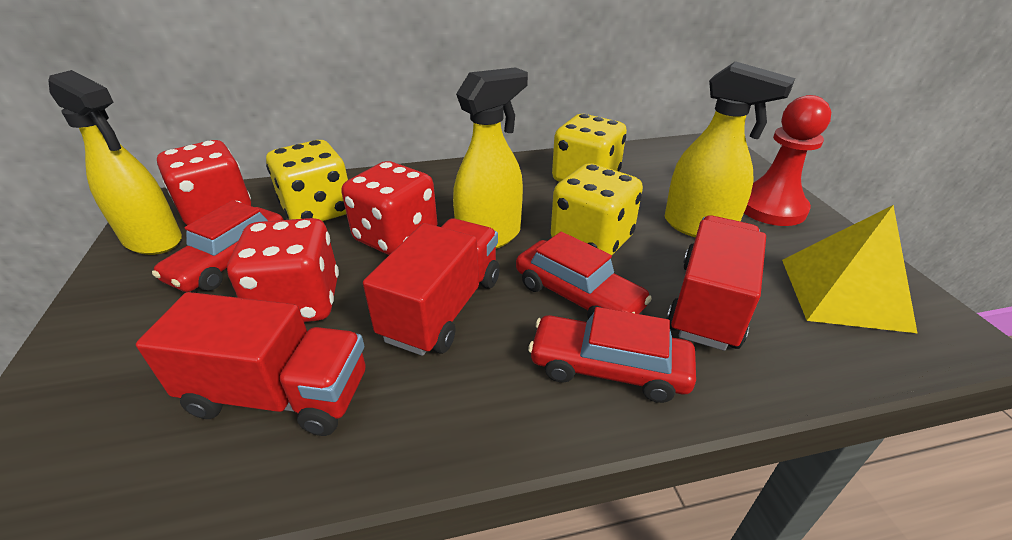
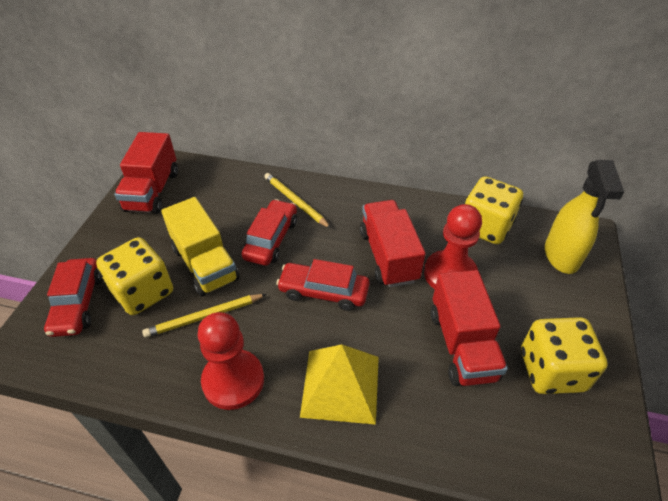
red dice: 3 -> 0
red pawn: 1 -> 2
yellow pencil: 0 -> 2
yellow spray bottle: 3 -> 1
yellow truck: 0 -> 1

